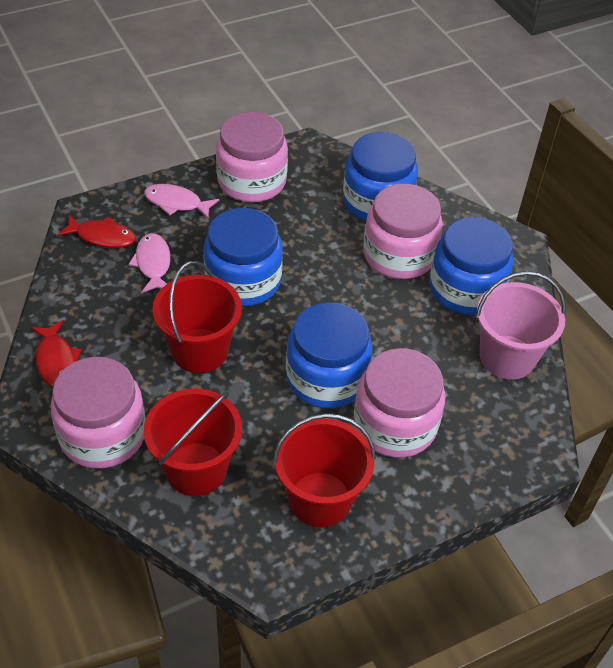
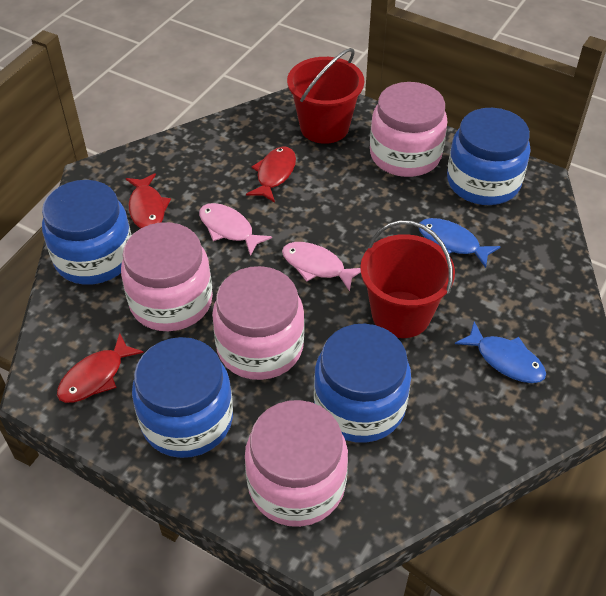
blue fish: 0 -> 2
pink bucket: 1 -> 0
red bucket: 3 -> 2
red fish: 2 -> 3

